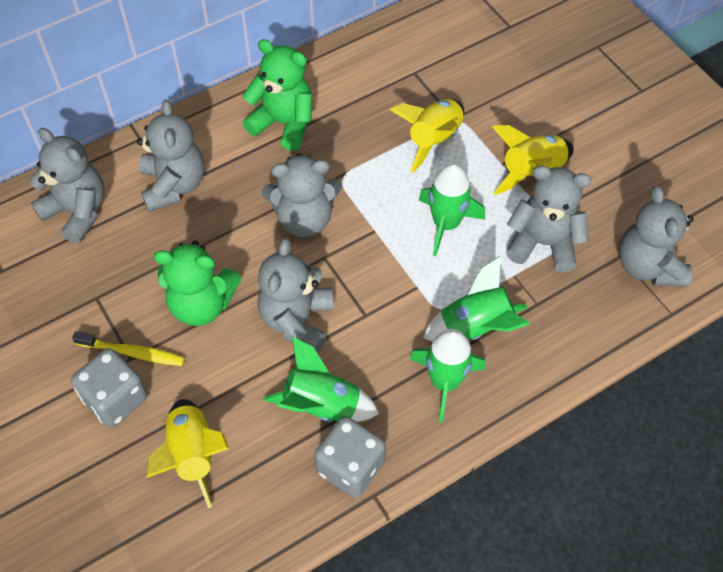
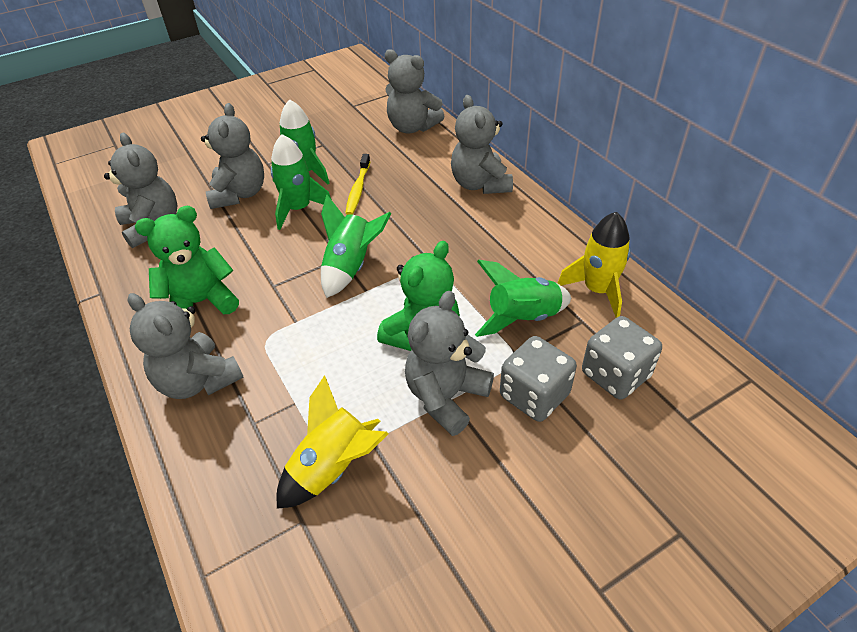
yellow rocket: 3 -> 2

